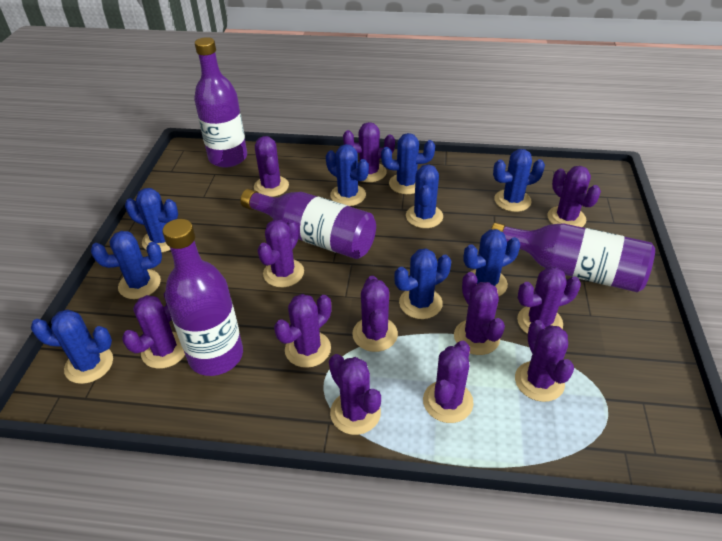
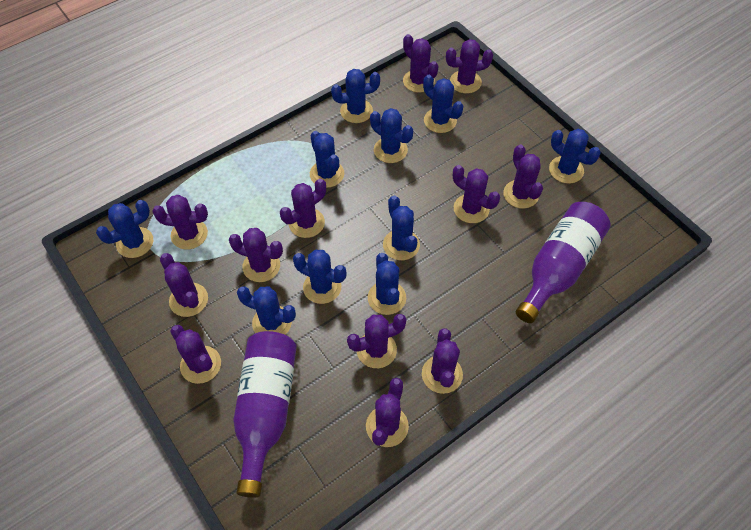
blue cactus: 9 -> 10
purple bottle: 4 -> 2

